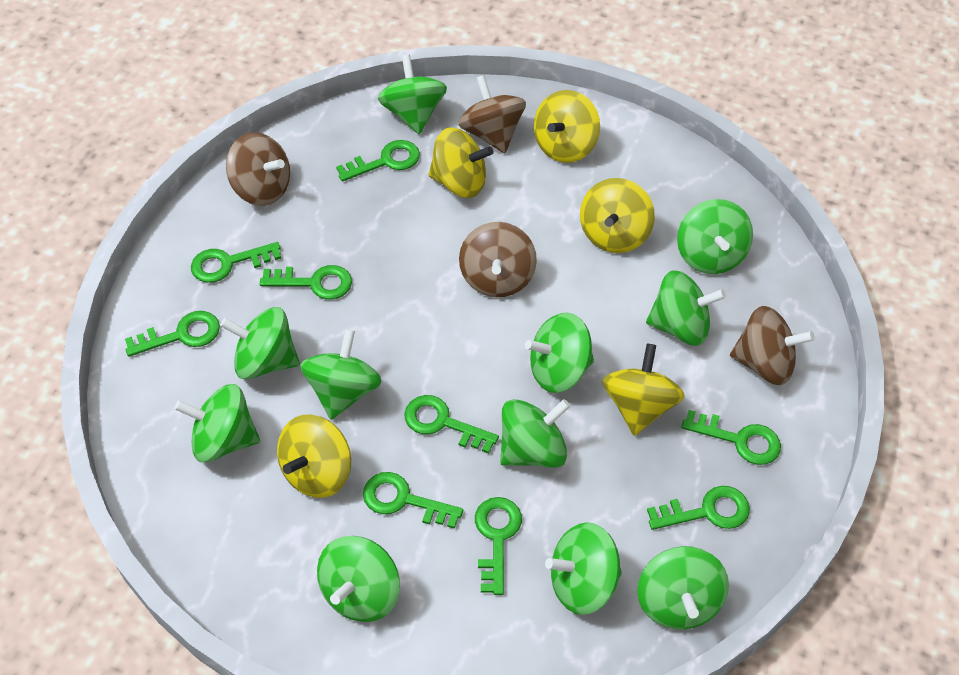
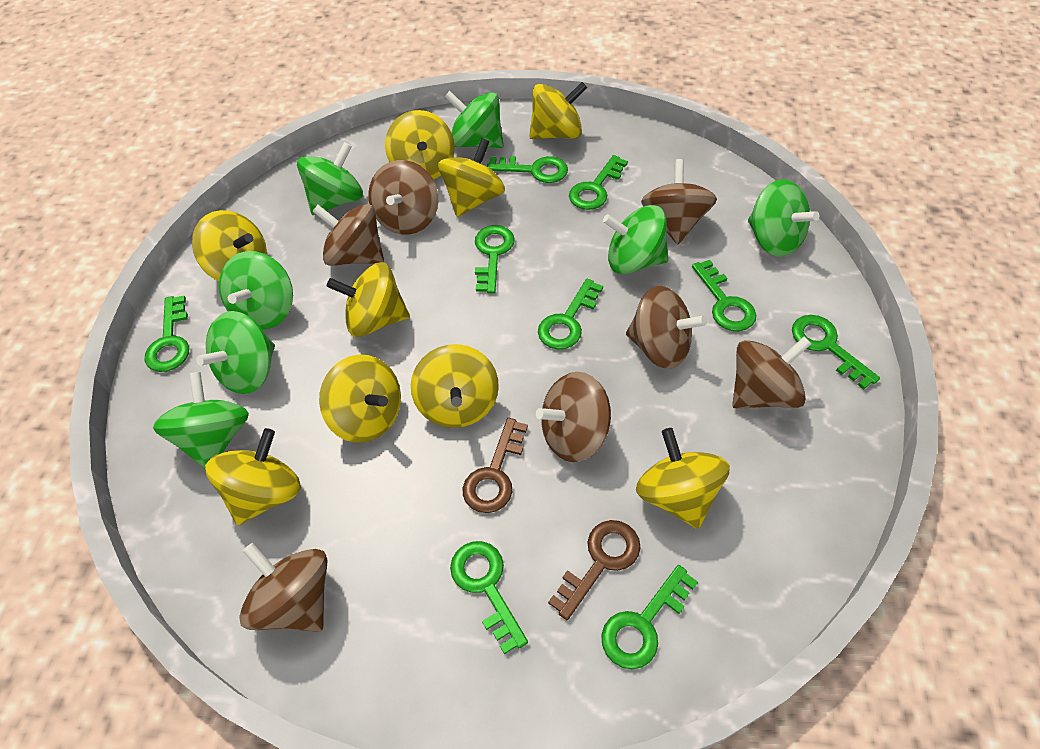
brown key: 0 -> 2
brown spinning top: 4 -> 7
green spinning top: 11 -> 7
yellow spinning top: 5 -> 9

